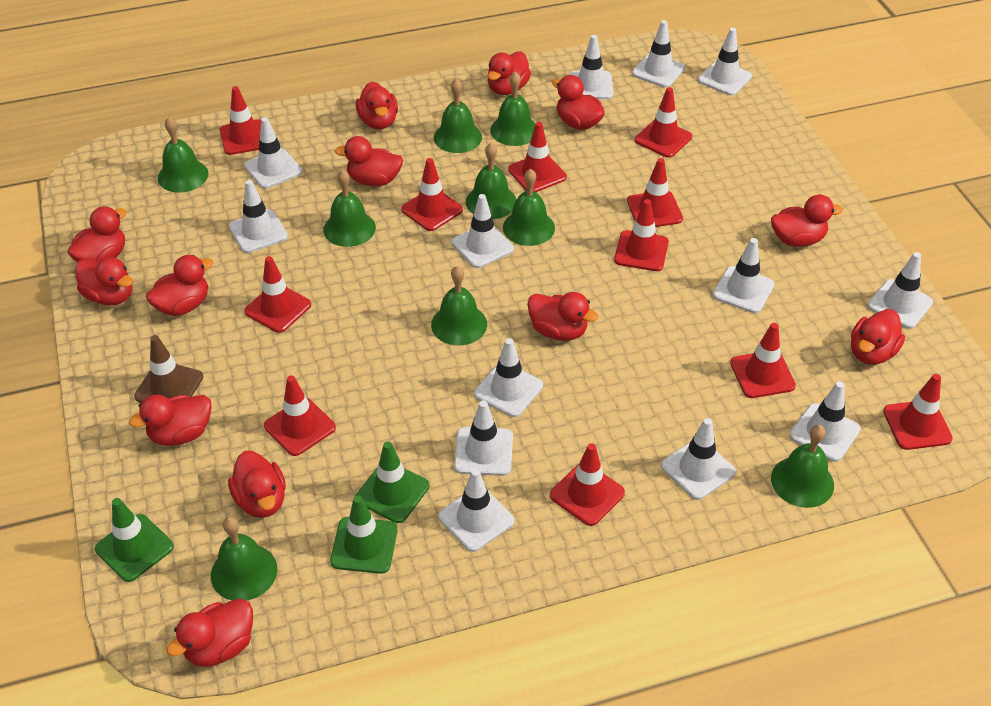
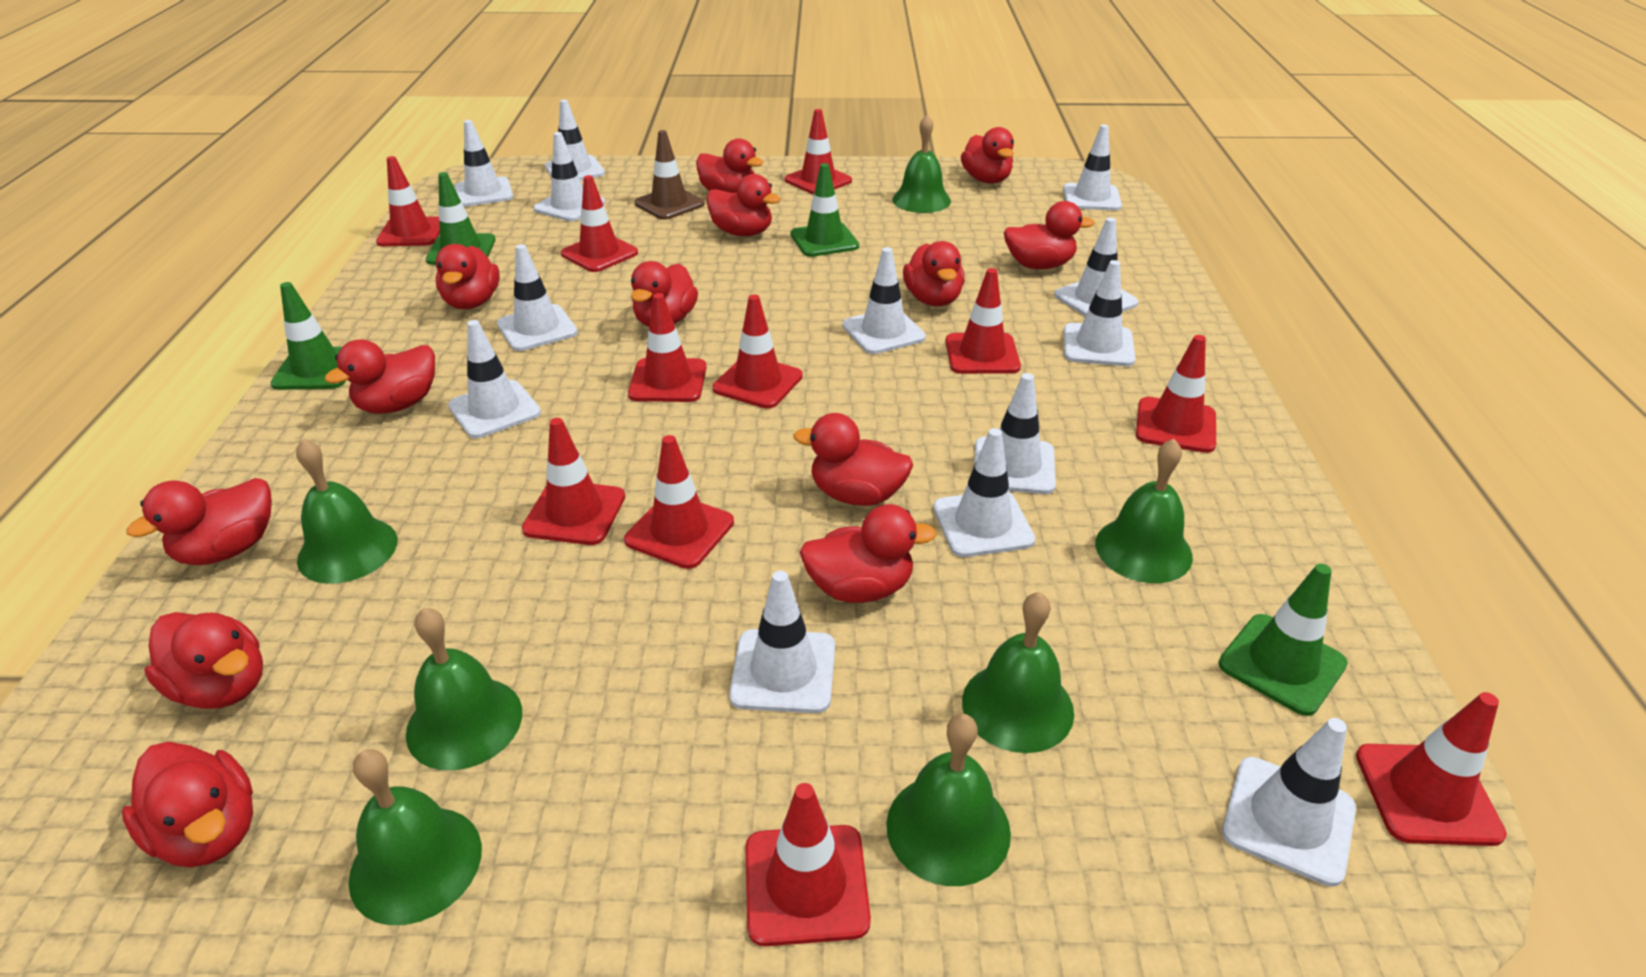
green bell: 9 -> 7
green traffic cone: 3 -> 4

